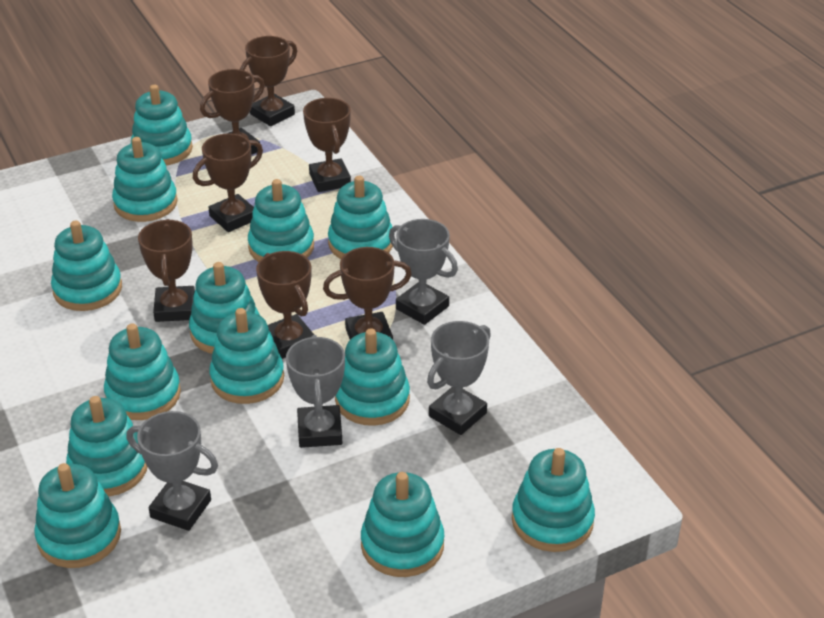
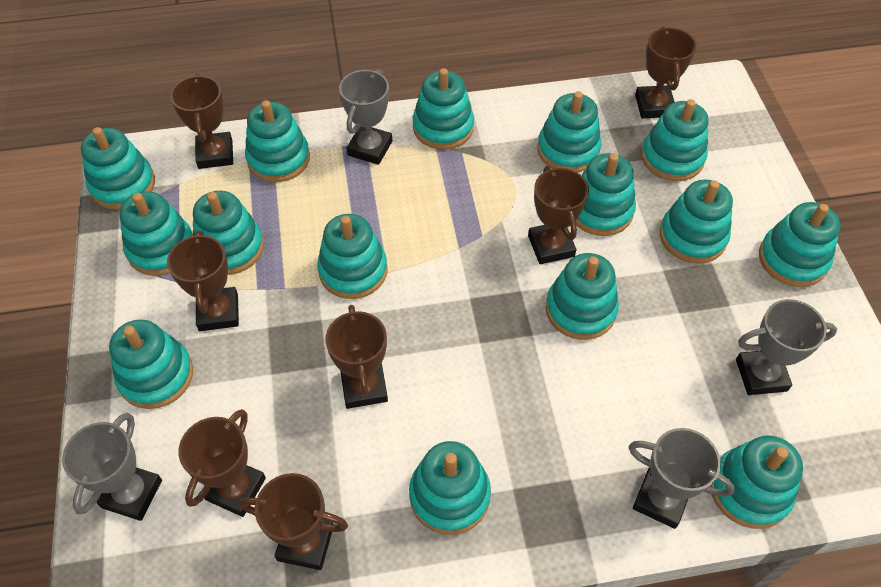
turquoise stacking toy: 13 -> 15

